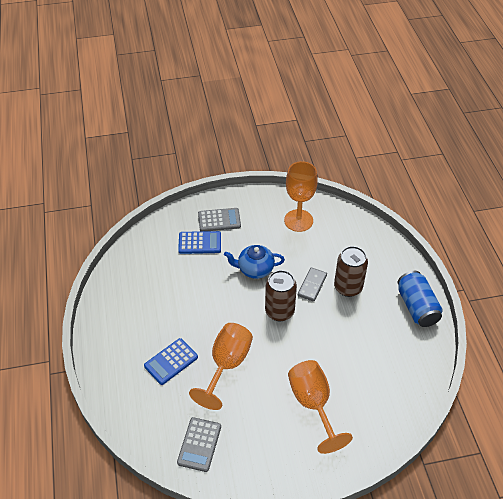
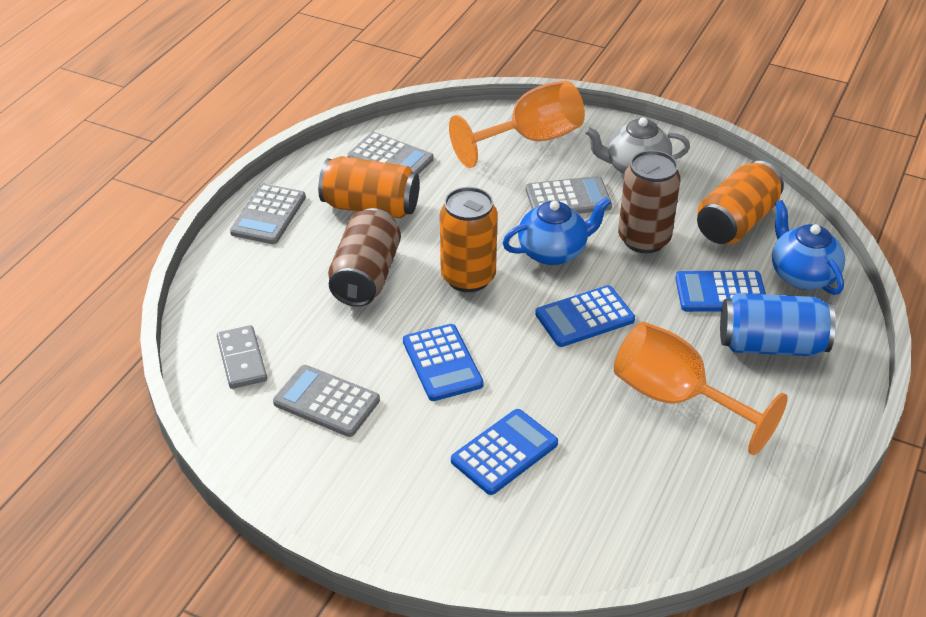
blue calculator: 2 -> 4
blue teapot: 1 -> 2
grey calculator: 2 -> 4
grey teapot: 0 -> 1
orange can: 0 -> 3
orange goblet: 3 -> 2

